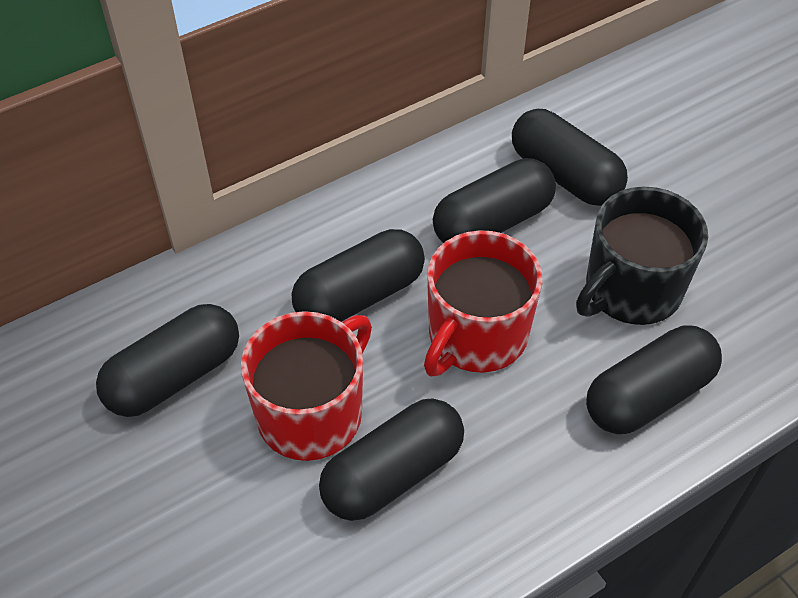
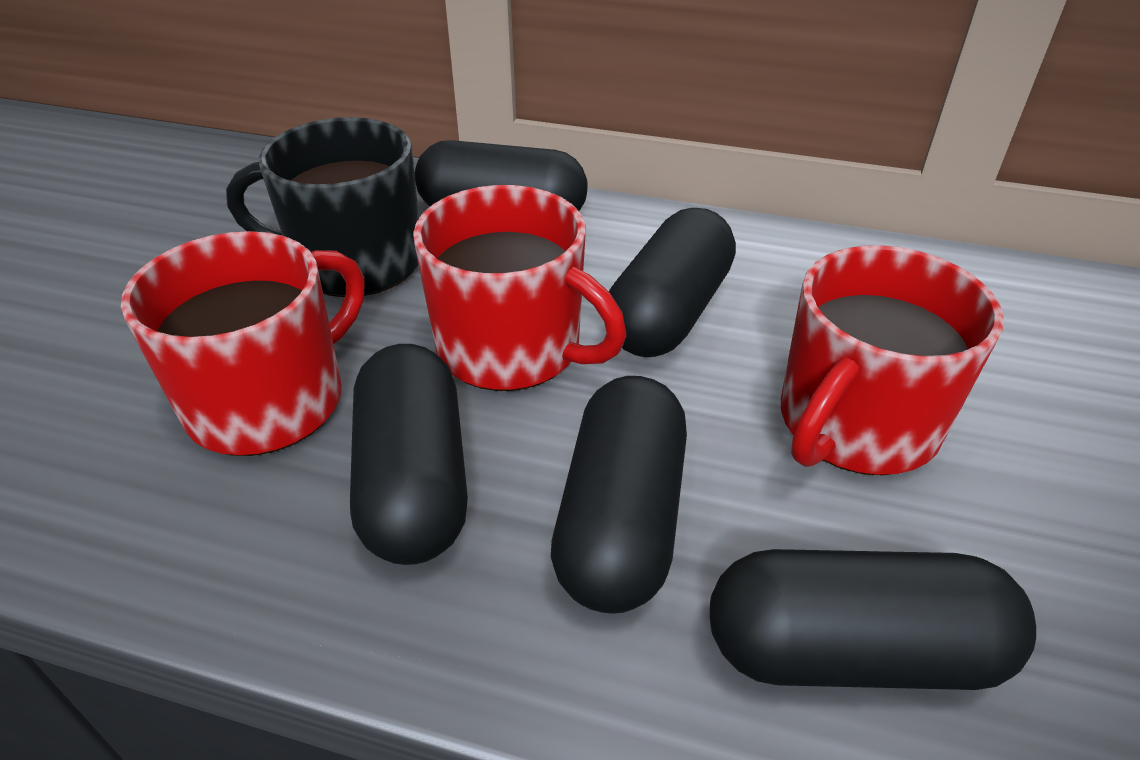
black capsule: 6 -> 5
red mug: 2 -> 3

